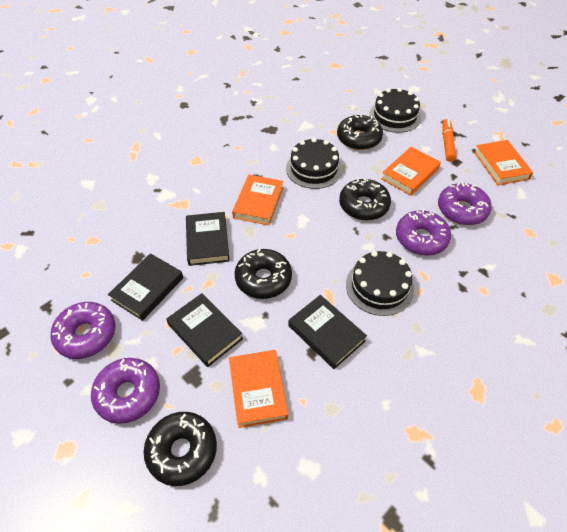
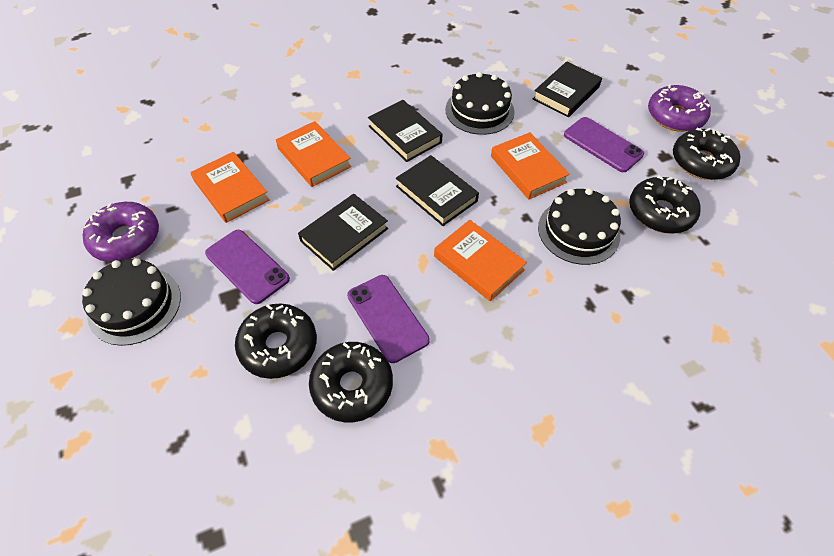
orange marker: 1 -> 0
purple donut: 4 -> 2
purple phone: 0 -> 3

